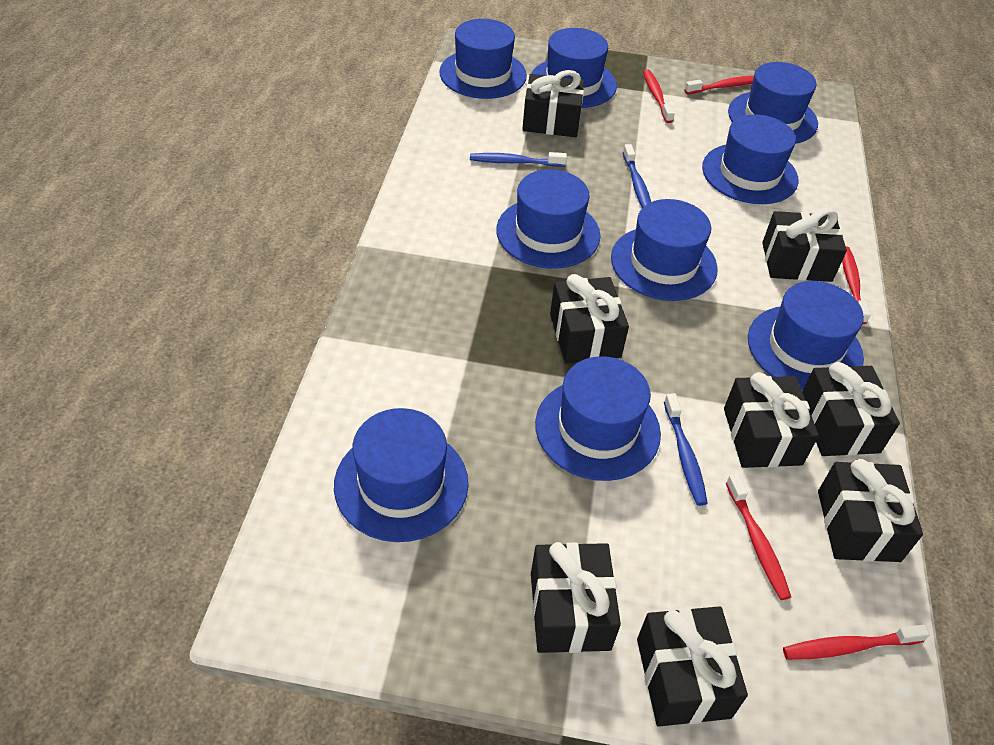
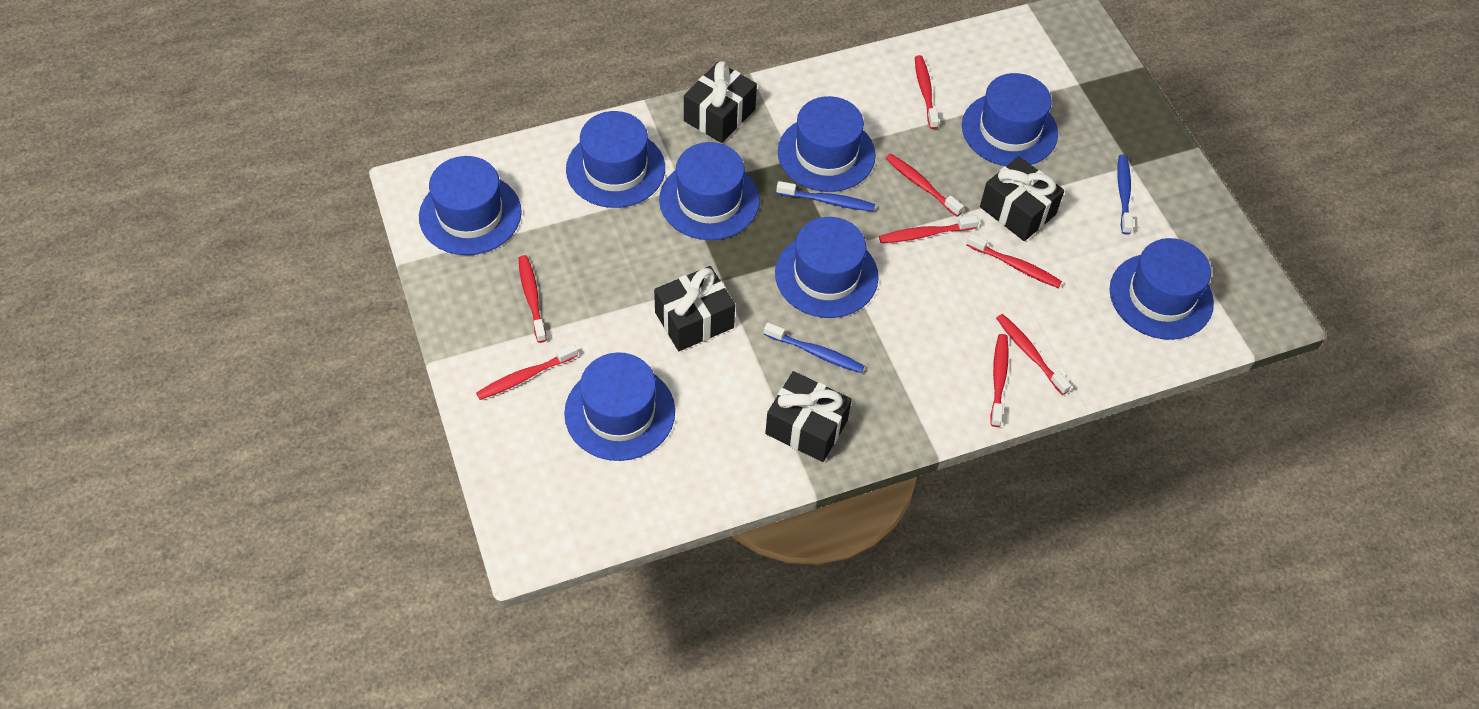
black gift: 8 -> 4
blue hat: 9 -> 8
red toothbrush: 5 -> 8

